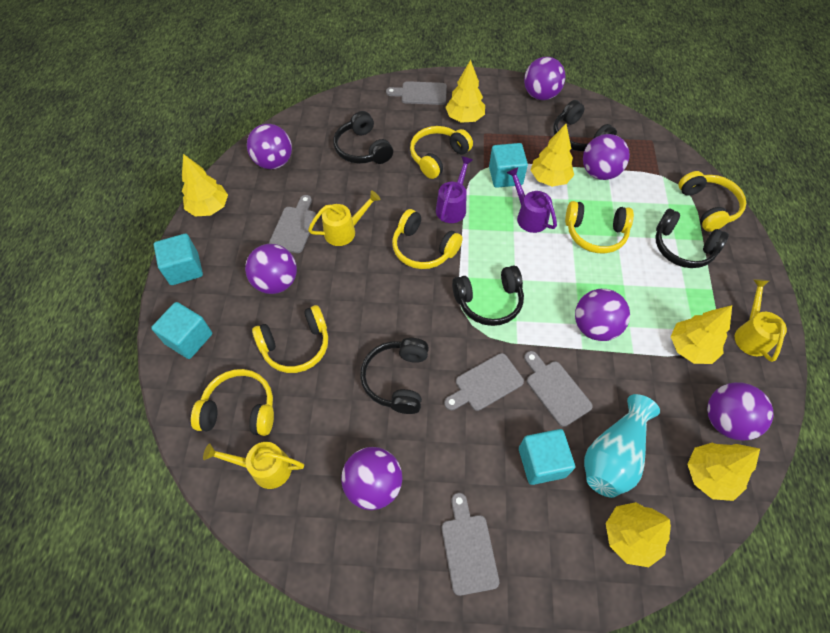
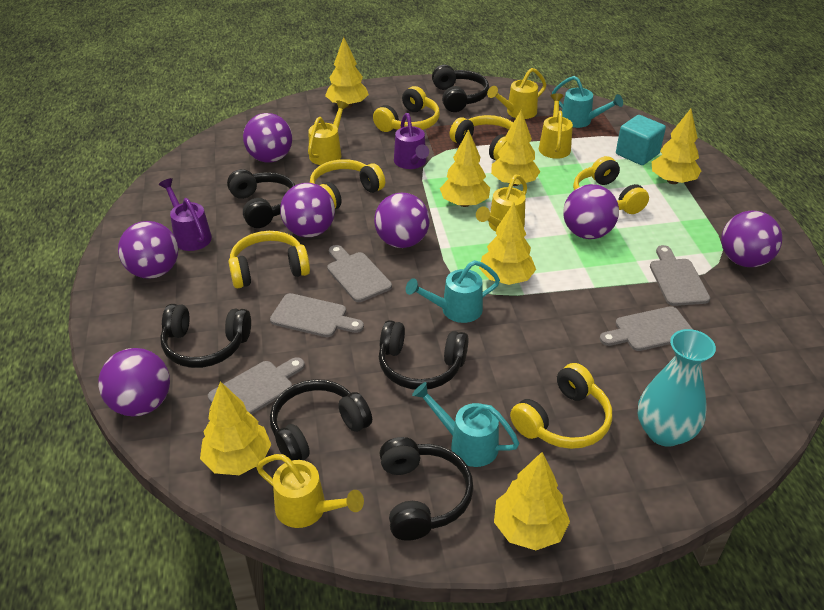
black headphones: 5 -> 6
turquoise cube: 4 -> 1
turquoise watering can: 0 -> 3
yellow tree: 6 -> 7
yellow watering can: 3 -> 5

